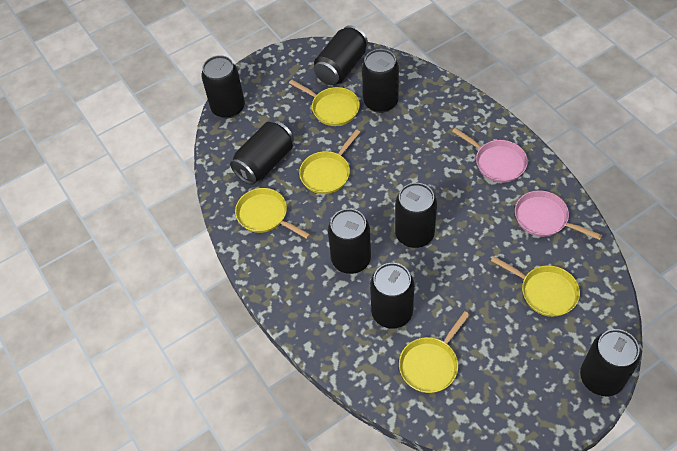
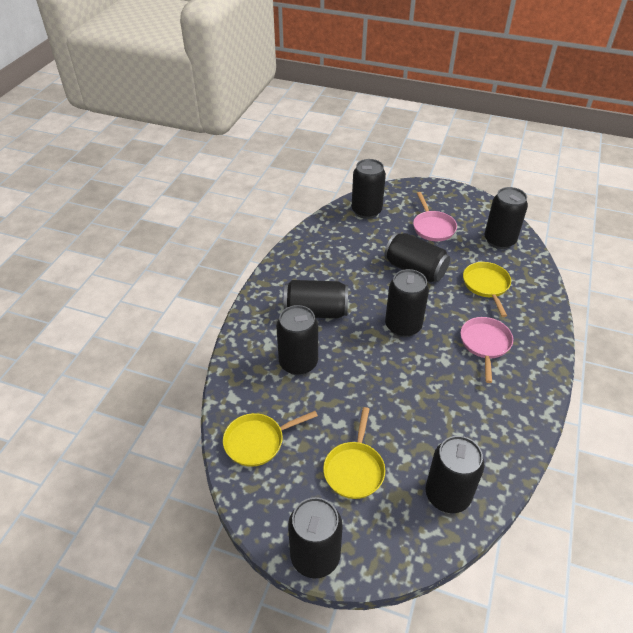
yellow pan: 5 -> 3

